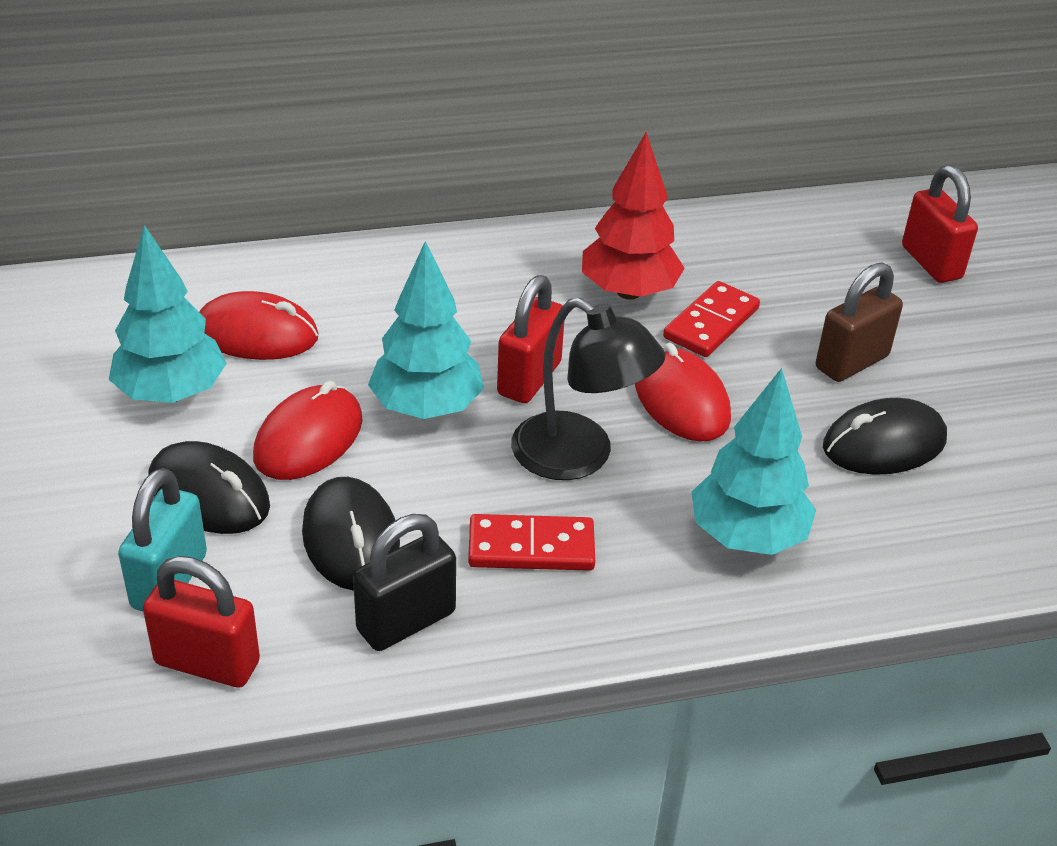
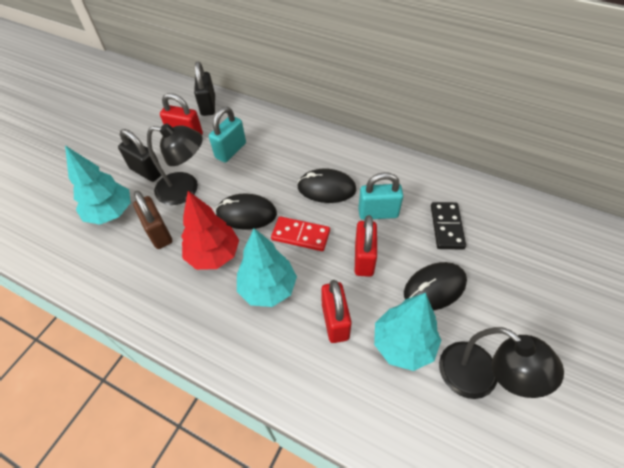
black domino: 0 -> 1
black lamp: 1 -> 2
black padlock: 1 -> 2
red domino: 2 -> 1
red mouse: 3 -> 0
turquoise padlock: 1 -> 2

